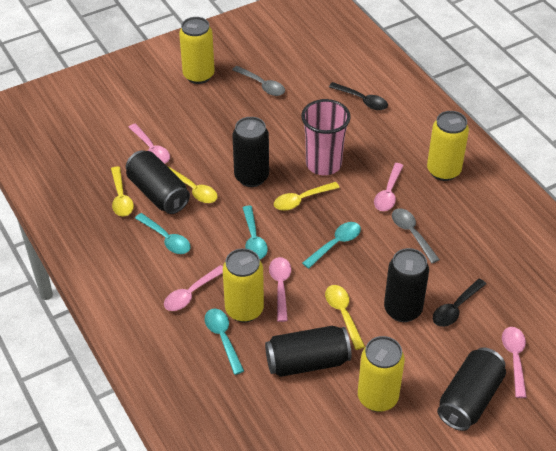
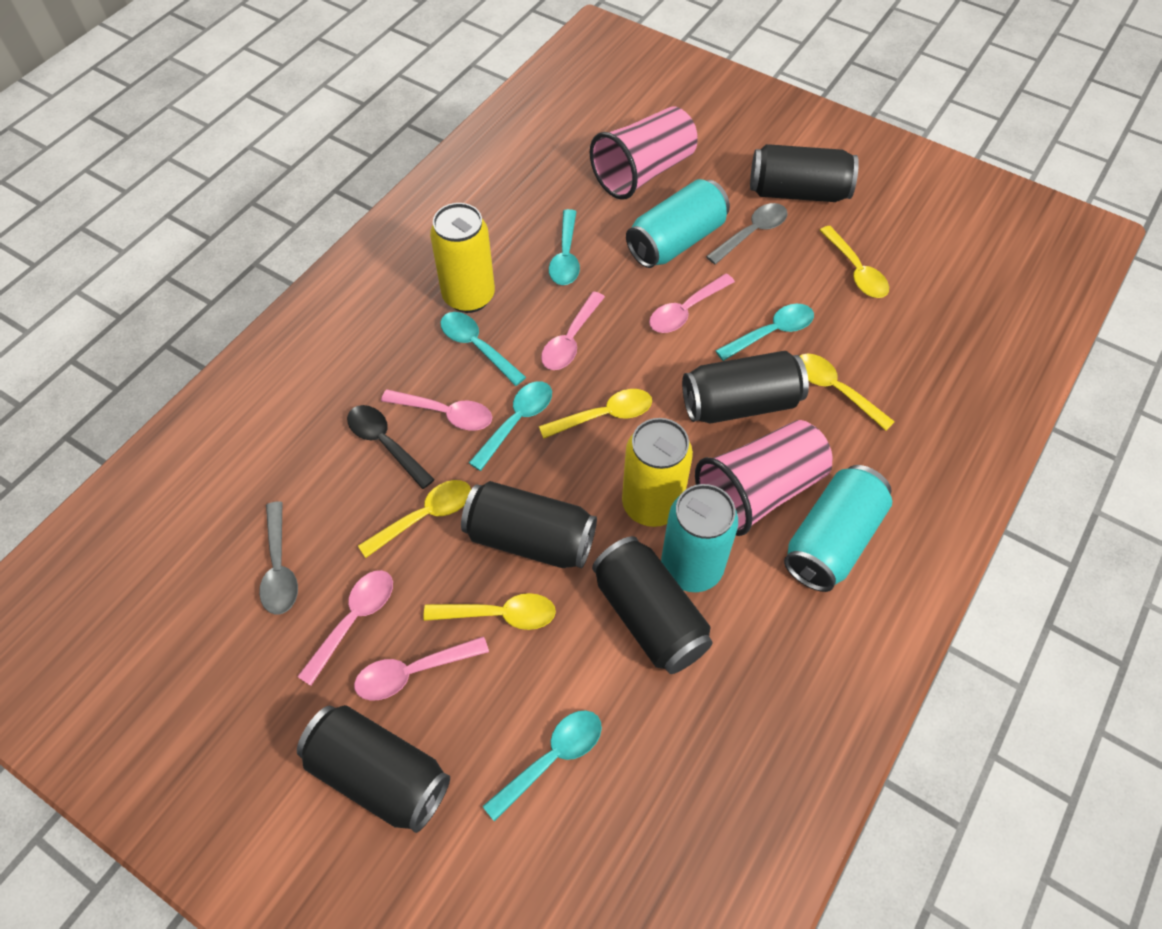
black spoon: 2 -> 1
pink cup: 1 -> 2
turquoise can: 0 -> 3
turquoise spoon: 4 -> 5
yellow can: 4 -> 2
yellow spoon: 4 -> 5

